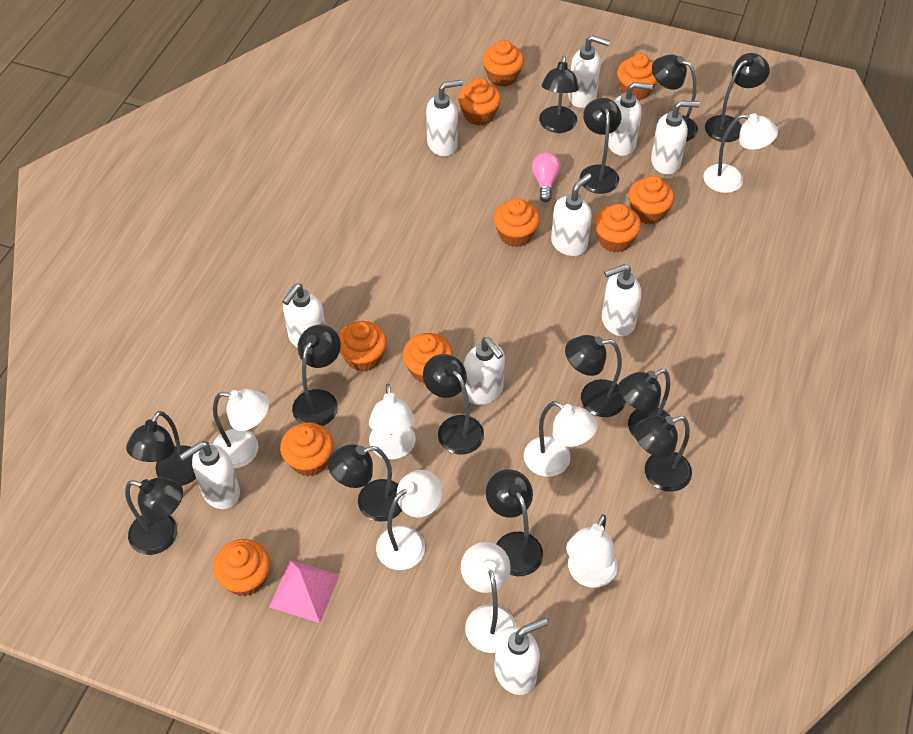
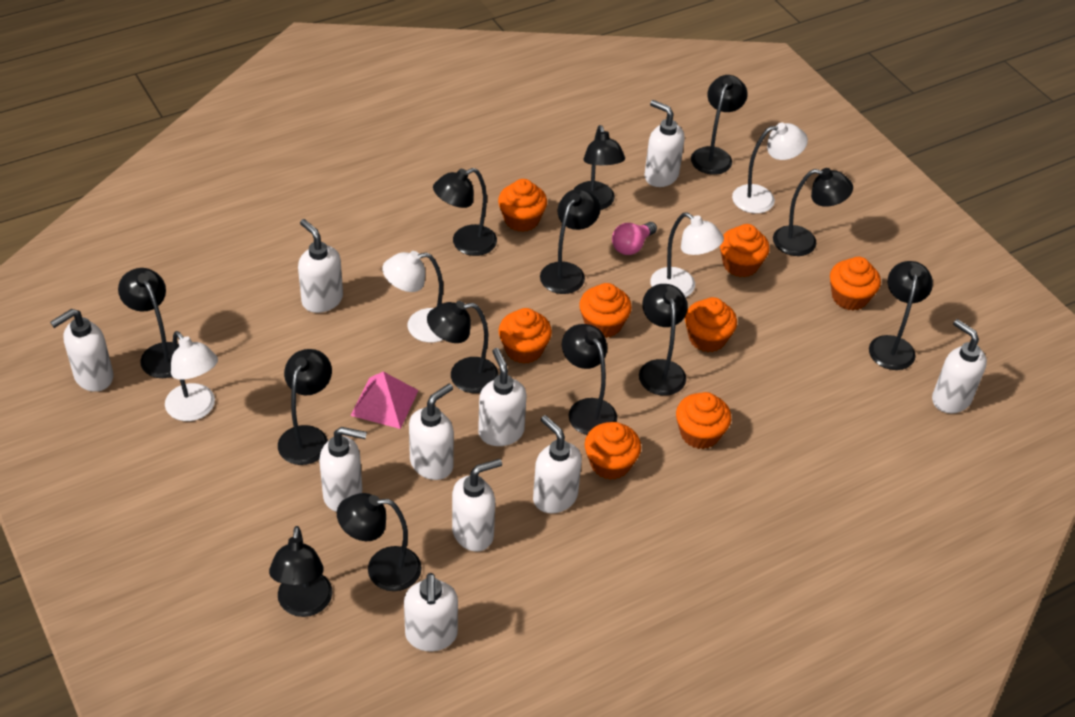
orange cupcake: 10 -> 8
white lamp: 7 -> 4

